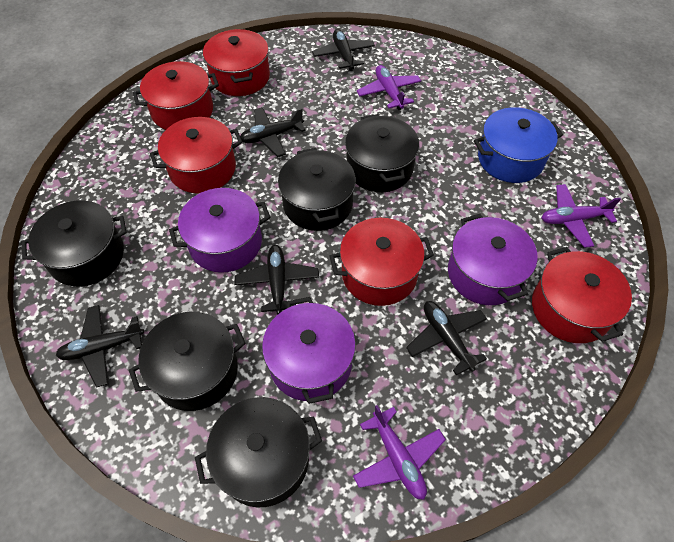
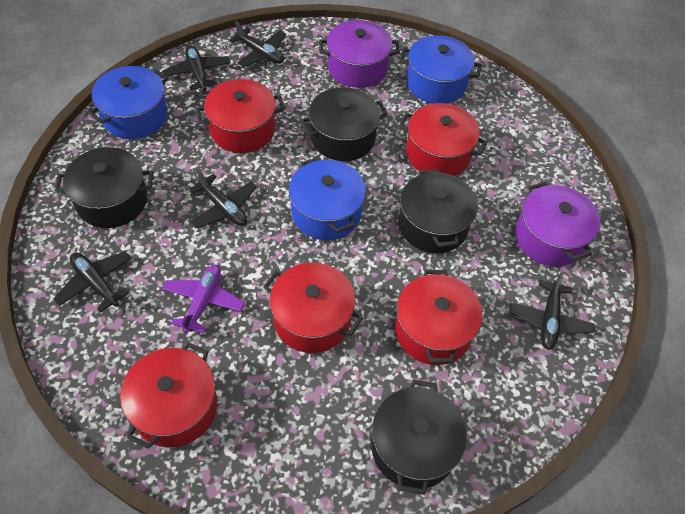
black pot: 5 -> 4
blue pot: 1 -> 3
purple plane: 3 -> 1
purple pot: 3 -> 2

